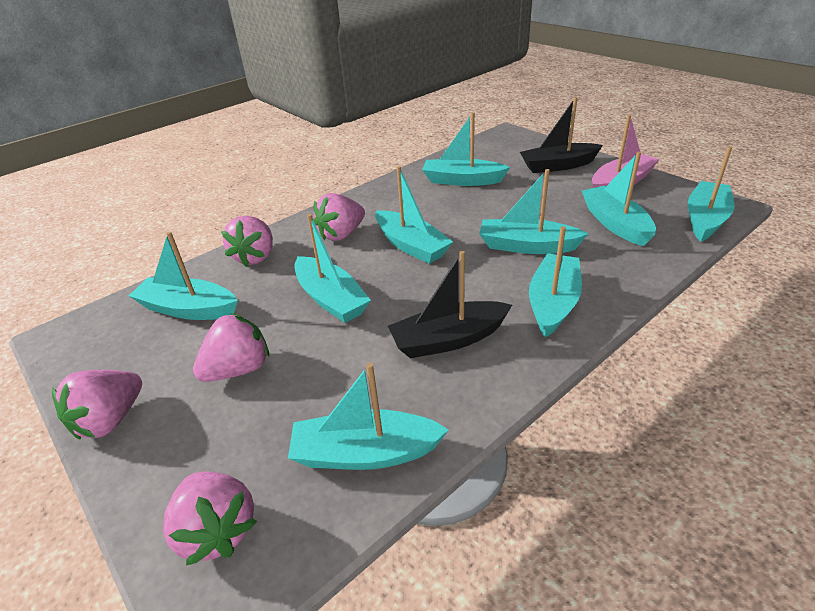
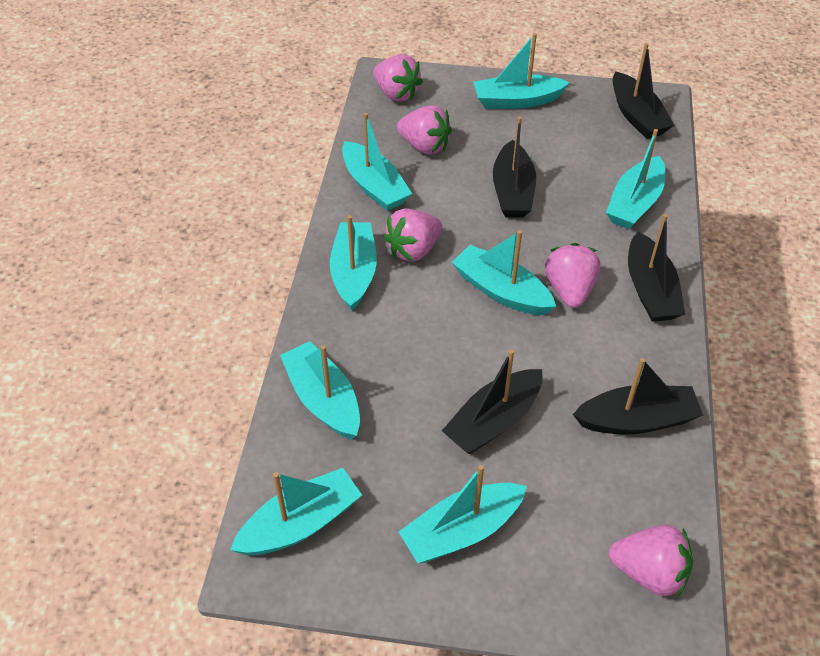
black boat: 2 -> 5
pink boat: 1 -> 0
turquoise boat: 9 -> 8

